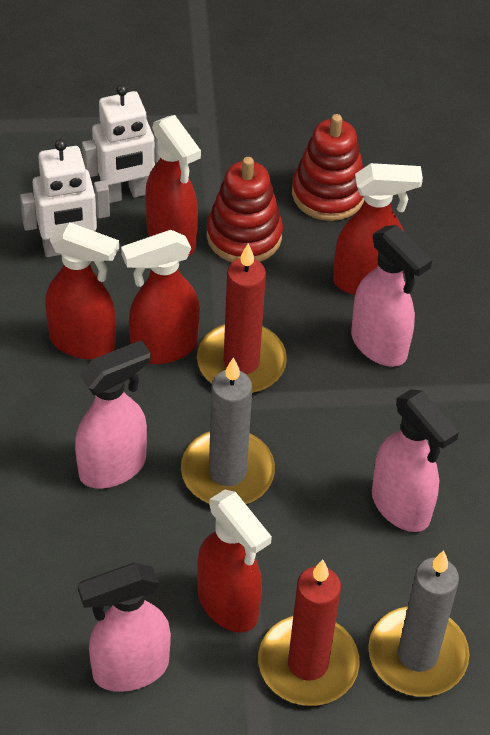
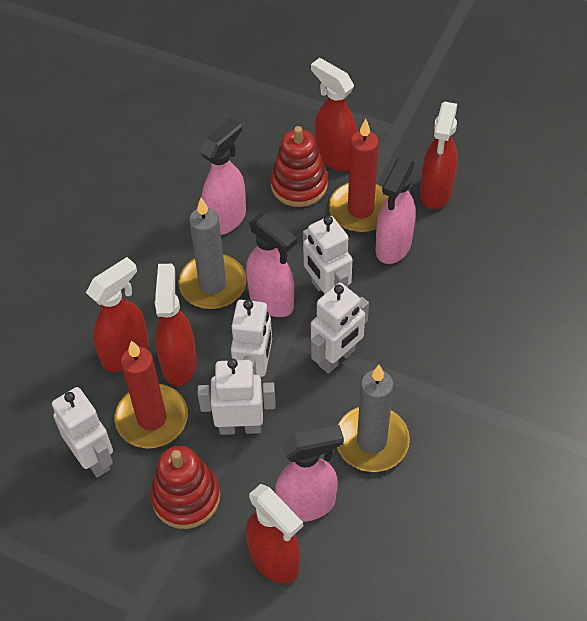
white robot: 2 -> 5

